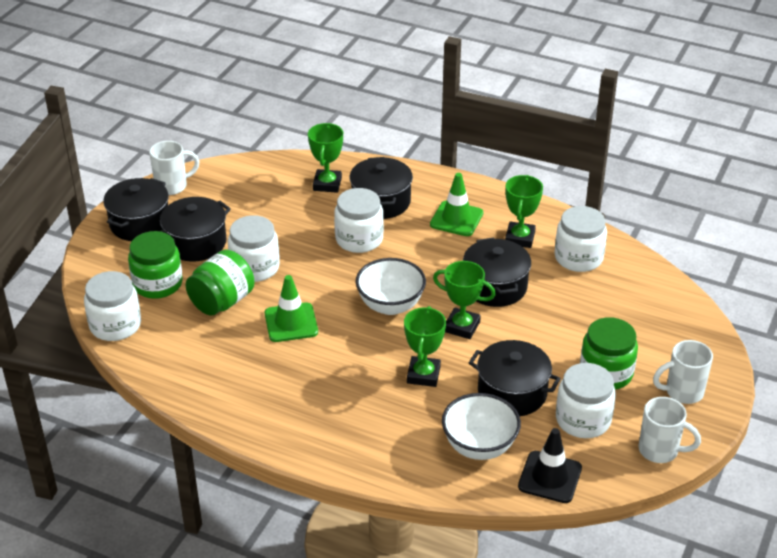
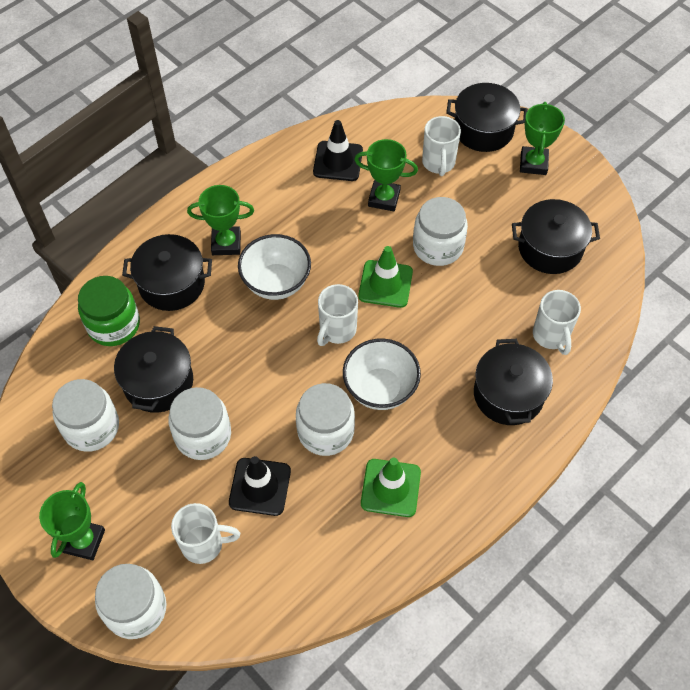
black traffic cone: 1 -> 2
green jar: 3 -> 1
white mug: 3 -> 4

